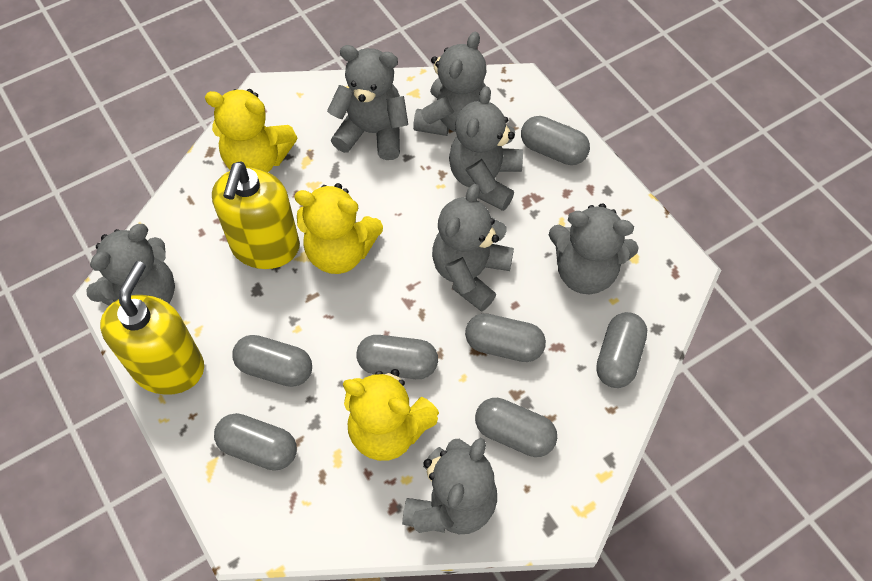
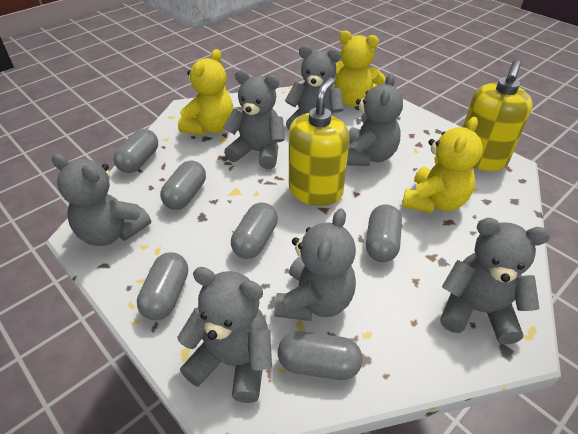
grey capsule: 7 -> 6

